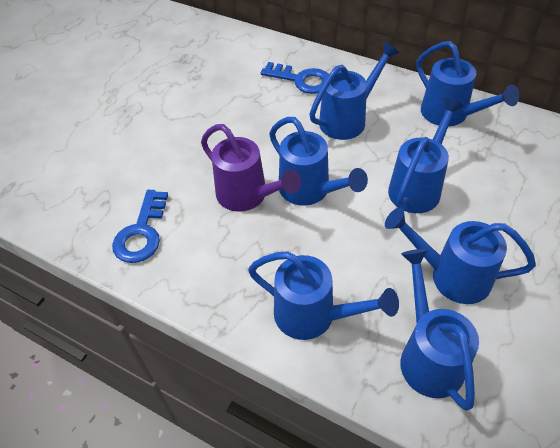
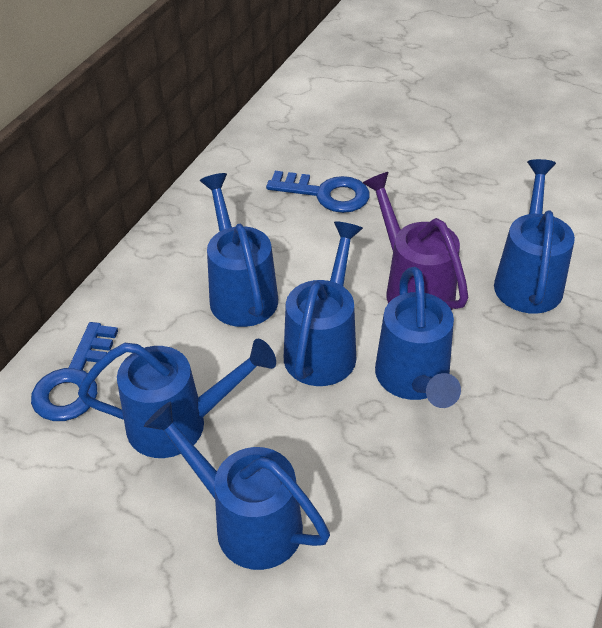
blue watering can: 7 -> 6

